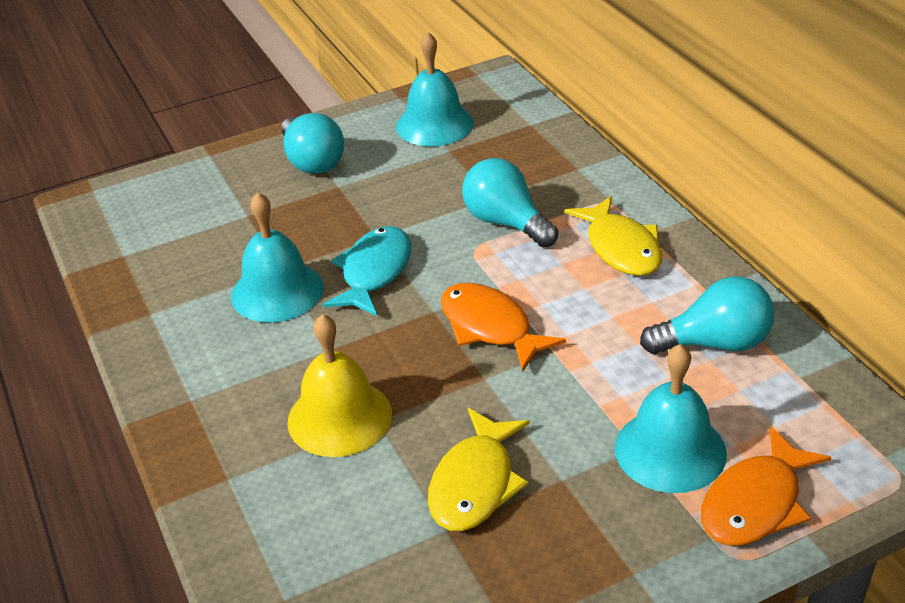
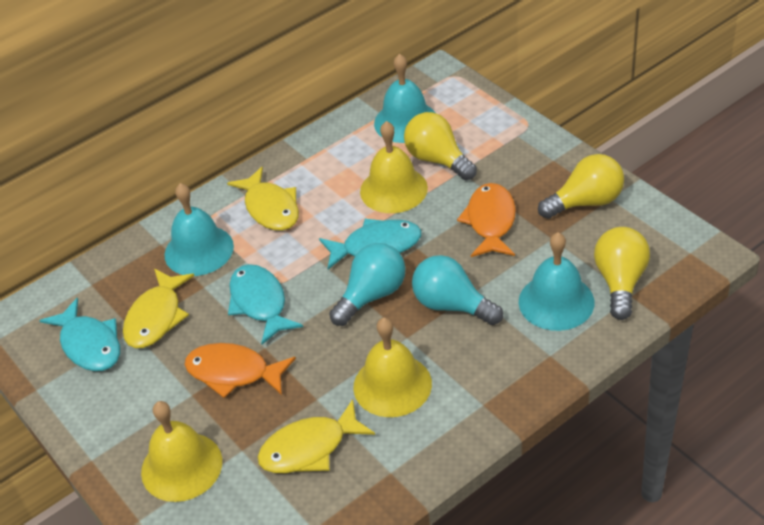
turquoise fish: 1 -> 3
turquoise light bulb: 3 -> 2
yellow bell: 1 -> 3
yellow fish: 2 -> 3
yellow light bulb: 0 -> 3

